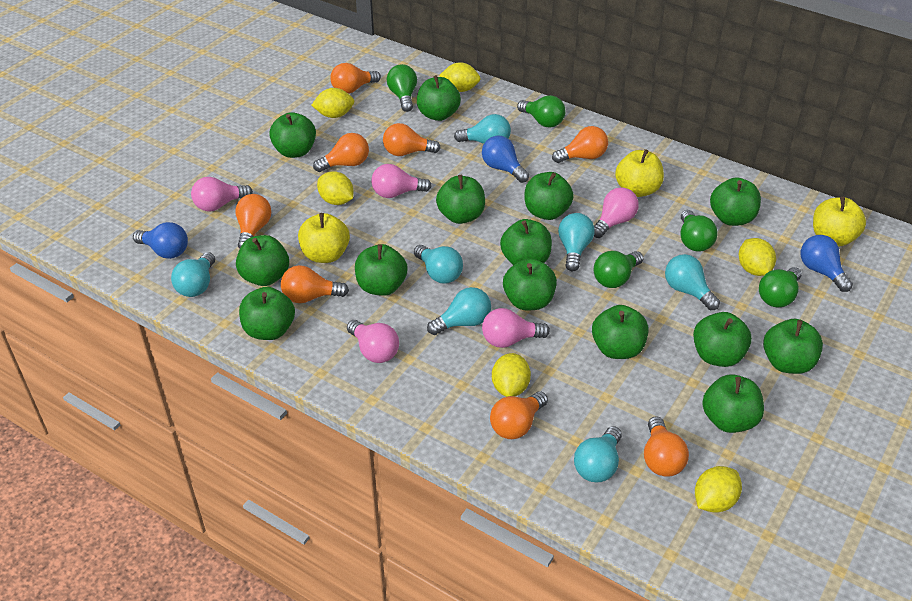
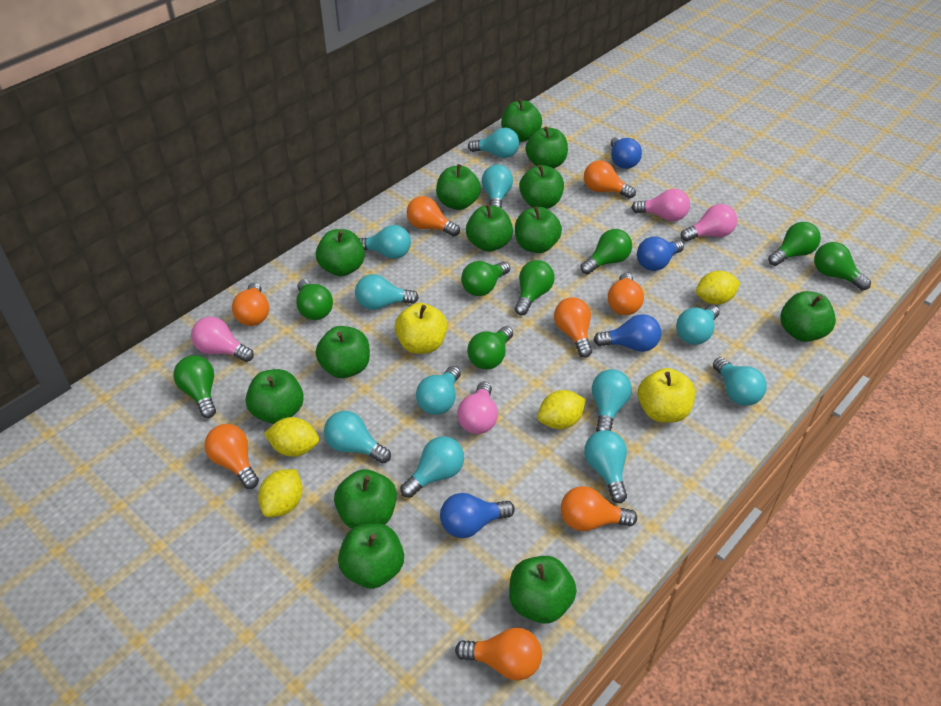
blue light bulb: 3 -> 4
green apple: 14 -> 13
green light bulb: 5 -> 8
pink light bulb: 5 -> 4
turquoise light bulb: 7 -> 11
yellow apple: 3 -> 2
yellow lemon: 6 -> 4

